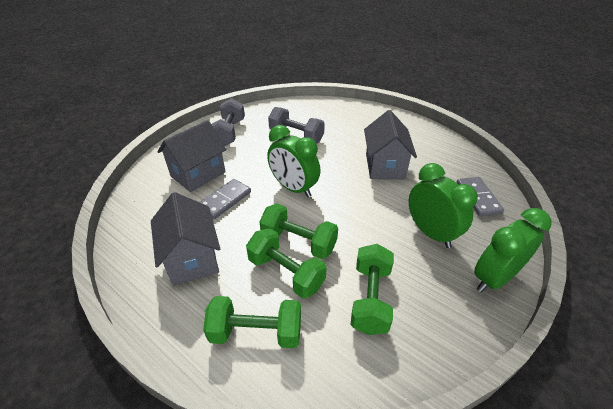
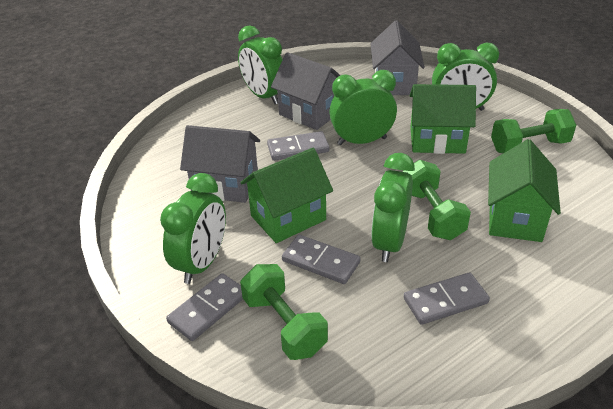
green clock: 3 -> 5
green dumbbell: 4 -> 3
green house: 0 -> 3
grey domino: 2 -> 4
grey dumbbell: 2 -> 0

